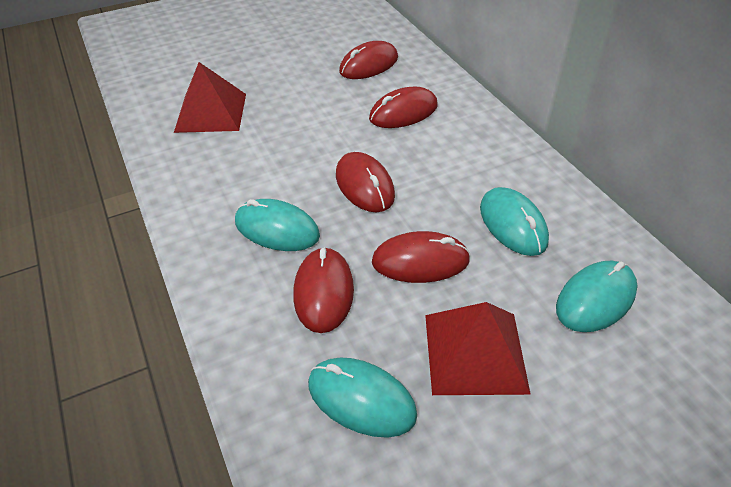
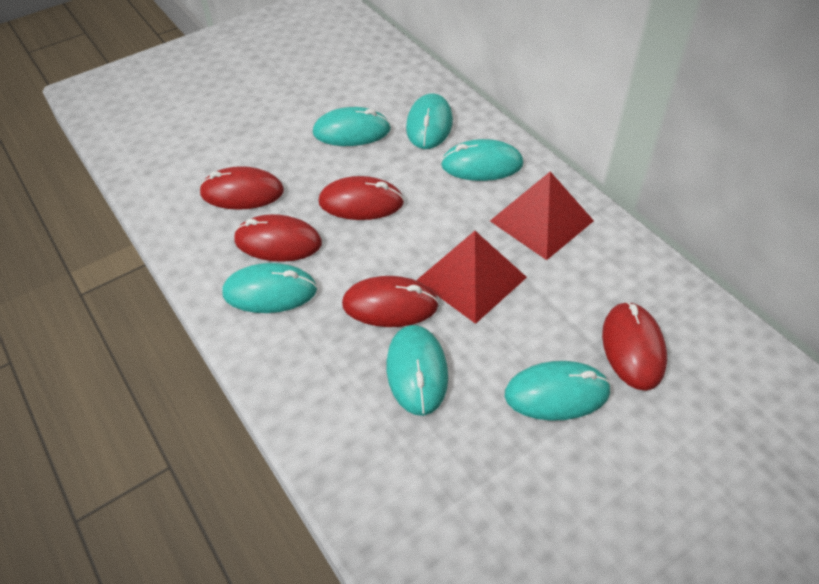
turquoise mouse: 4 -> 6

